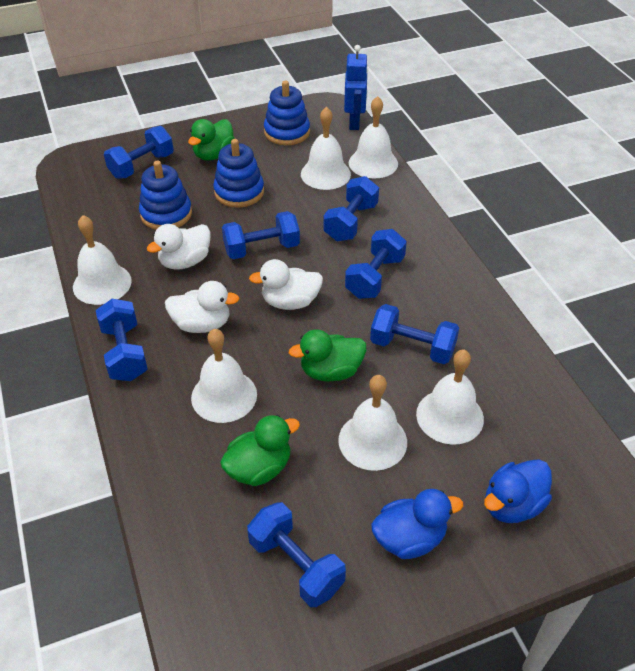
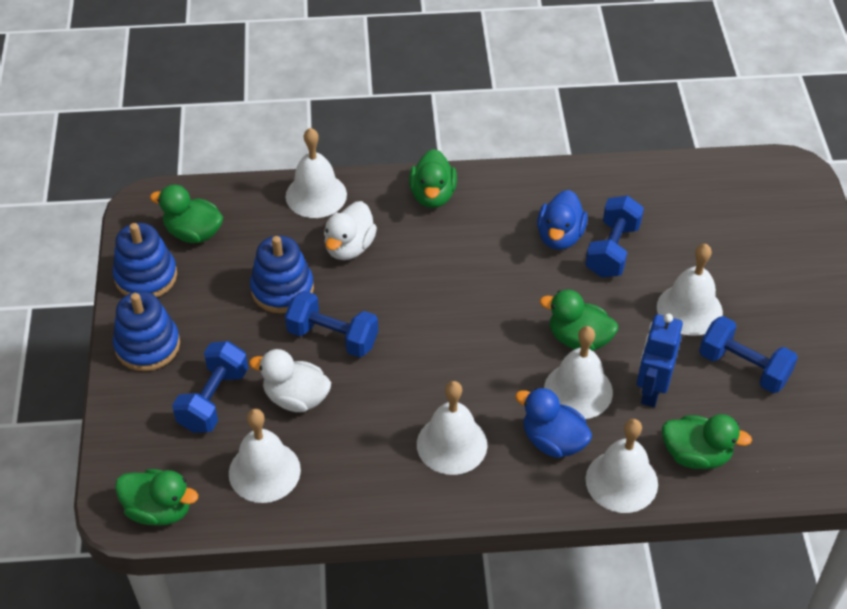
blue dumbbell: 7 -> 4
green duck: 3 -> 5
white duck: 3 -> 2

